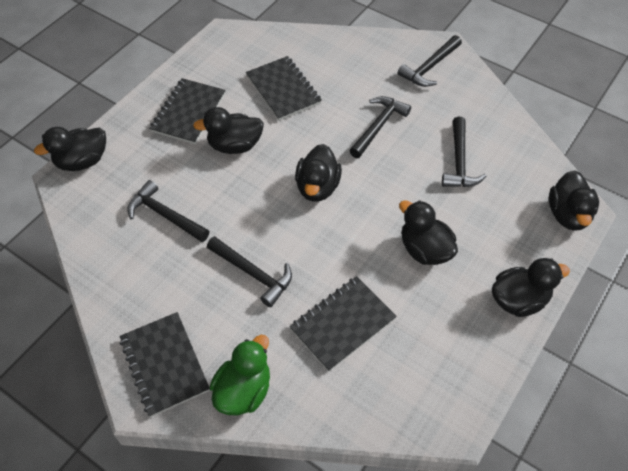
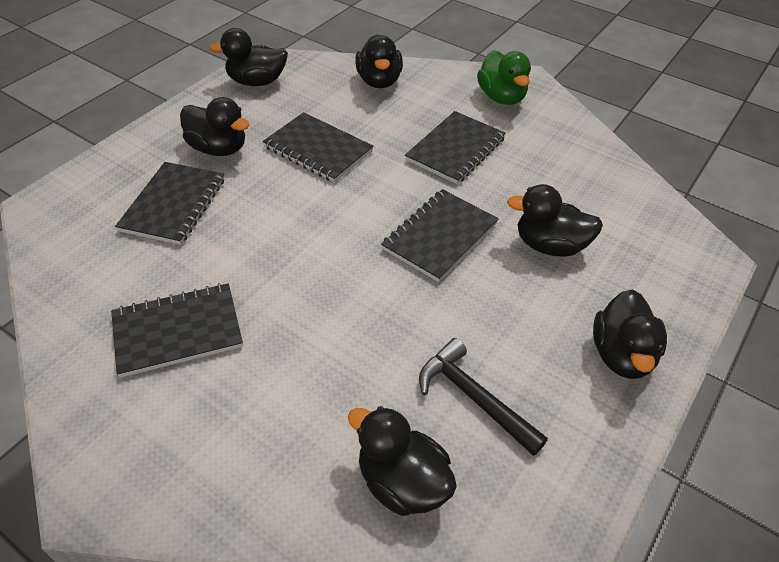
black hammer: 5 -> 1
black notebook: 4 -> 5

